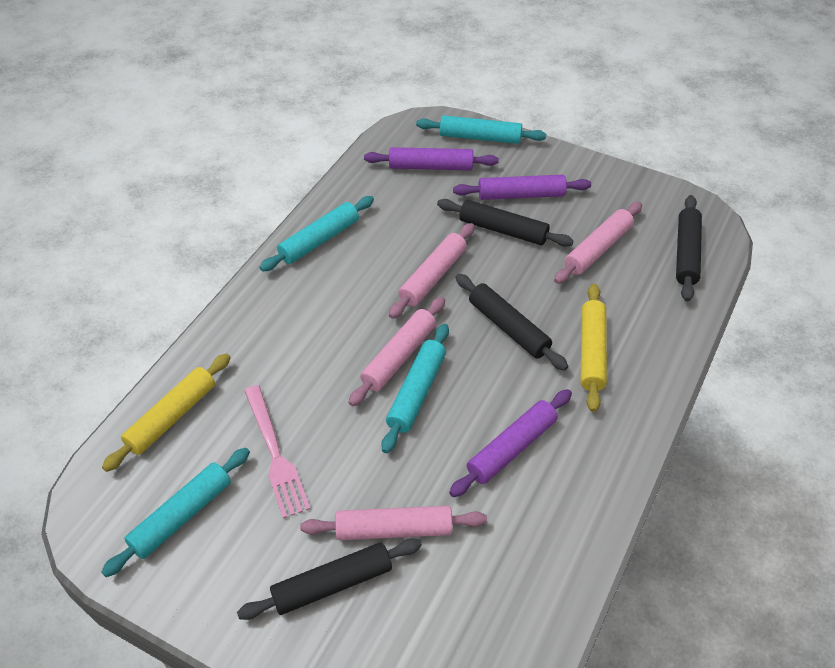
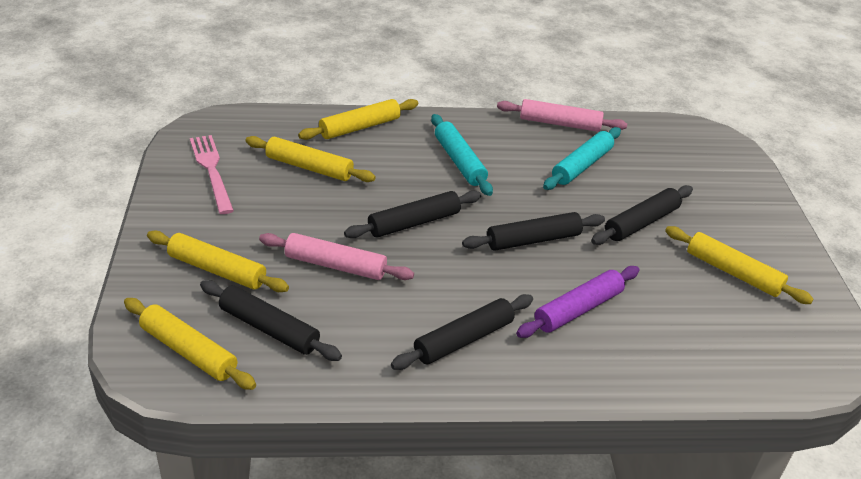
black rolling pin: 4 -> 5
pink rolling pin: 4 -> 2
purple rolling pin: 3 -> 1
turquoise rolling pin: 4 -> 2
yellow rolling pin: 2 -> 5

